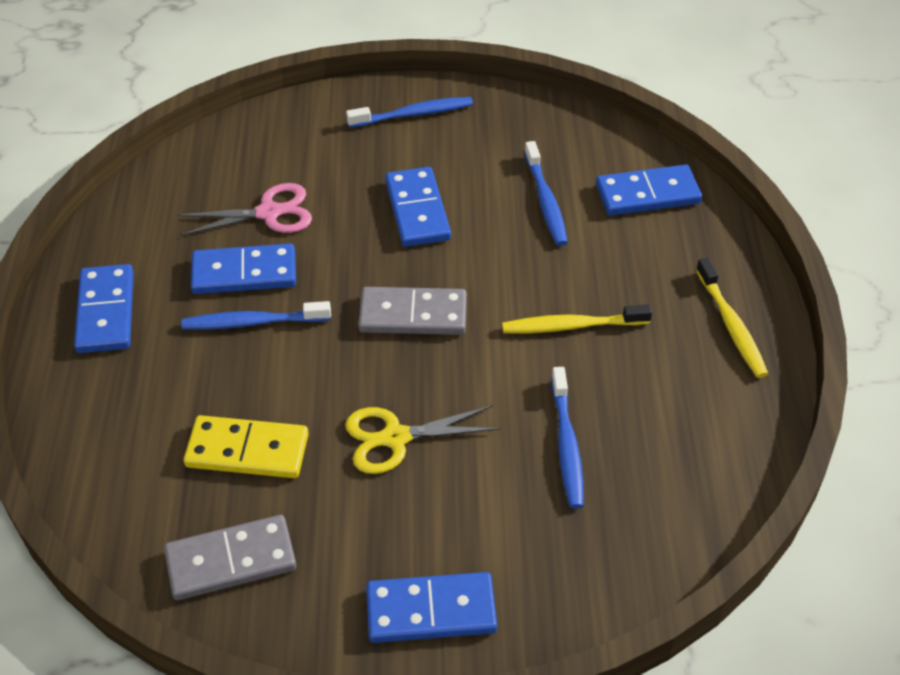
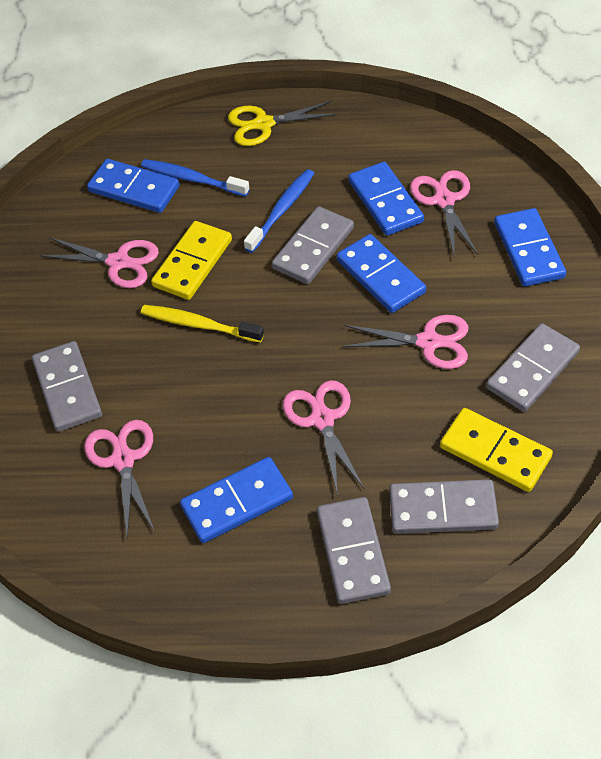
blue toothbrush: 4 -> 2
grey domino: 2 -> 5
pink scissors: 1 -> 5
yellow domino: 1 -> 2
yellow toothbrush: 2 -> 1

